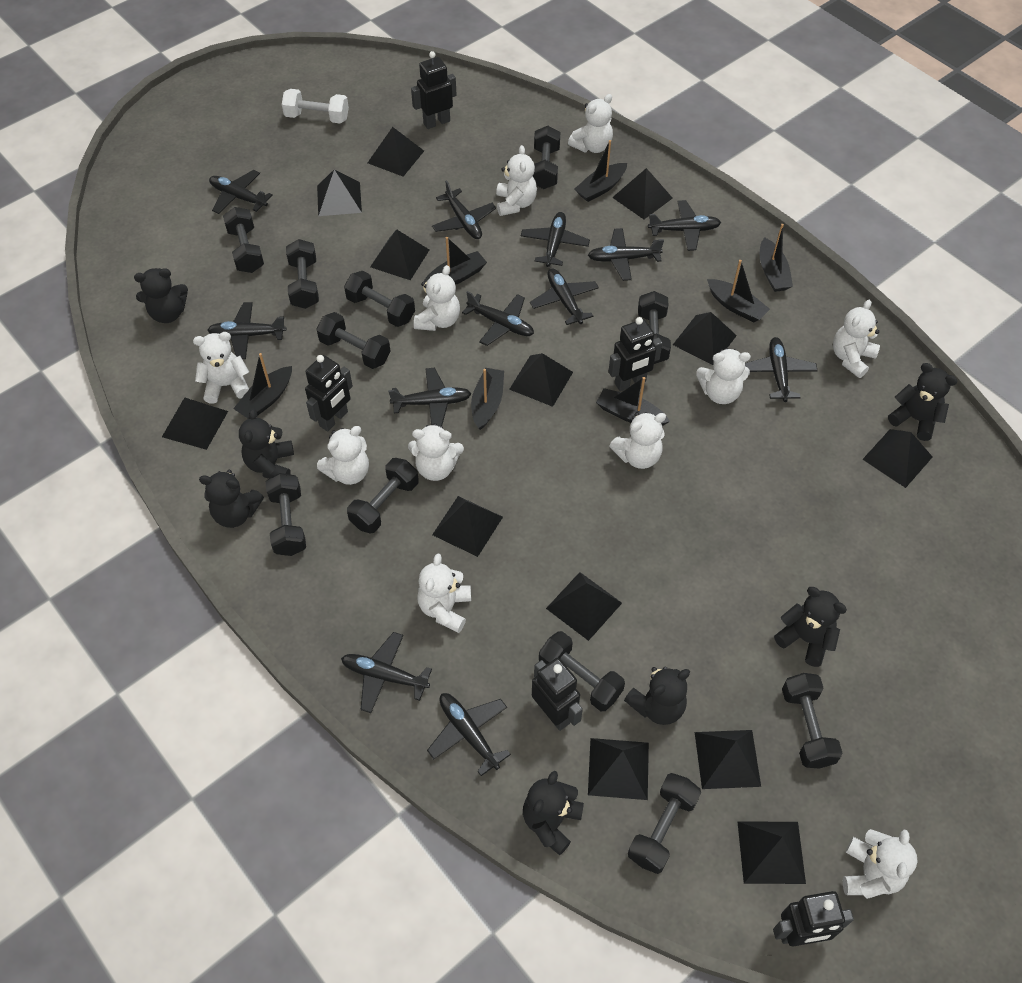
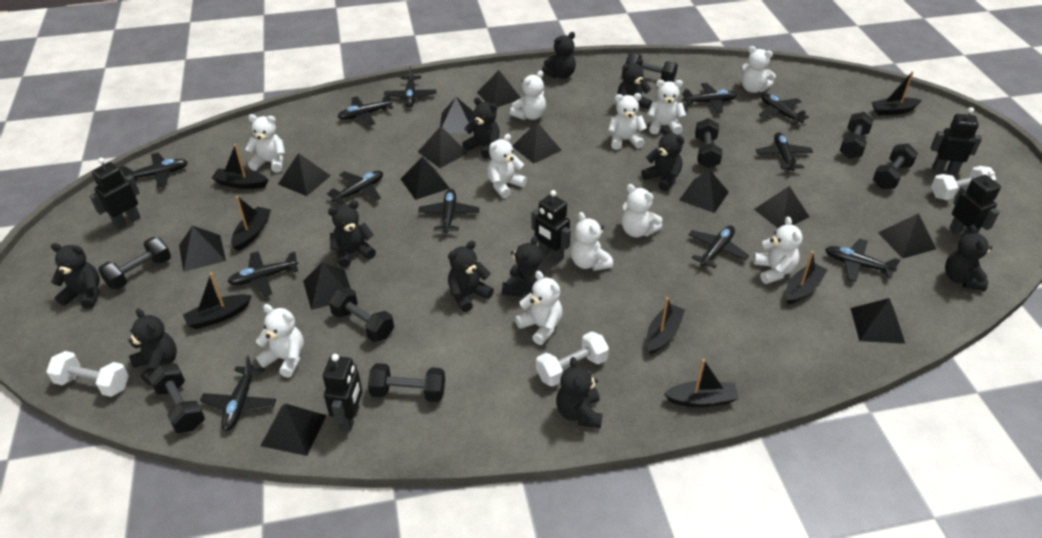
black dumbbell: 11 -> 8
black teddy bear: 7 -> 11
white dumbbell: 1 -> 3

